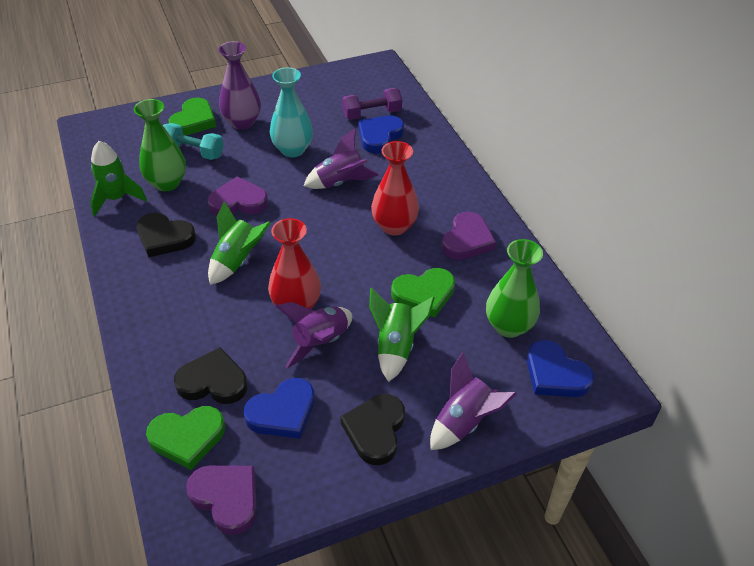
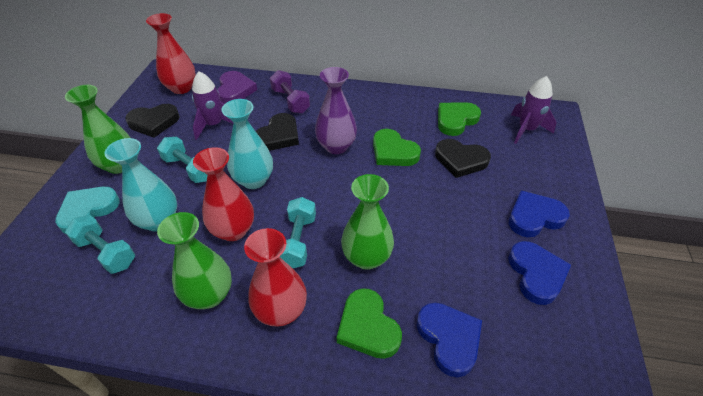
green rocket: 3 -> 0
green vase: 2 -> 3
purple heart: 3 -> 1
purple rocket: 3 -> 2
red vase: 2 -> 3
turquoise dumbbell: 1 -> 3
turquoise heart: 0 -> 1
turquoise vase: 1 -> 2

